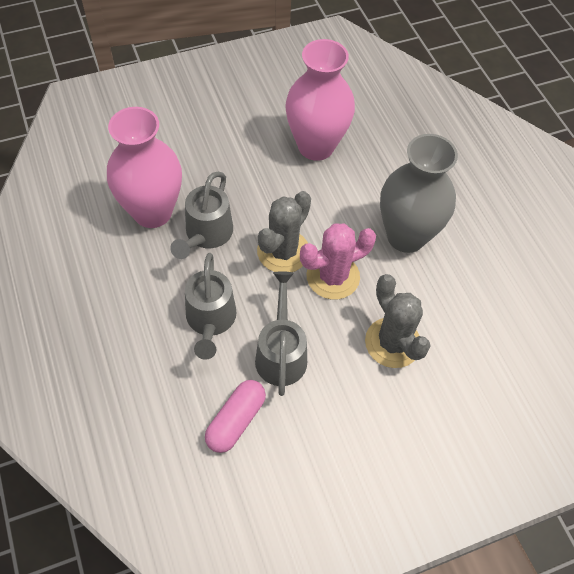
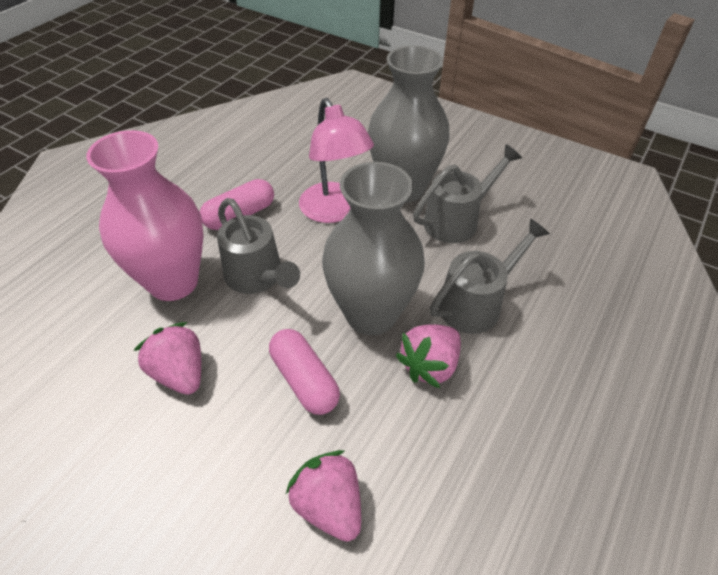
grey cactus: 2 -> 0
grey vase: 1 -> 2
pink cactus: 1 -> 0
pink capsule: 1 -> 2
pink lamp: 0 -> 1
pink strawberry: 0 -> 3
pink vase: 2 -> 1

